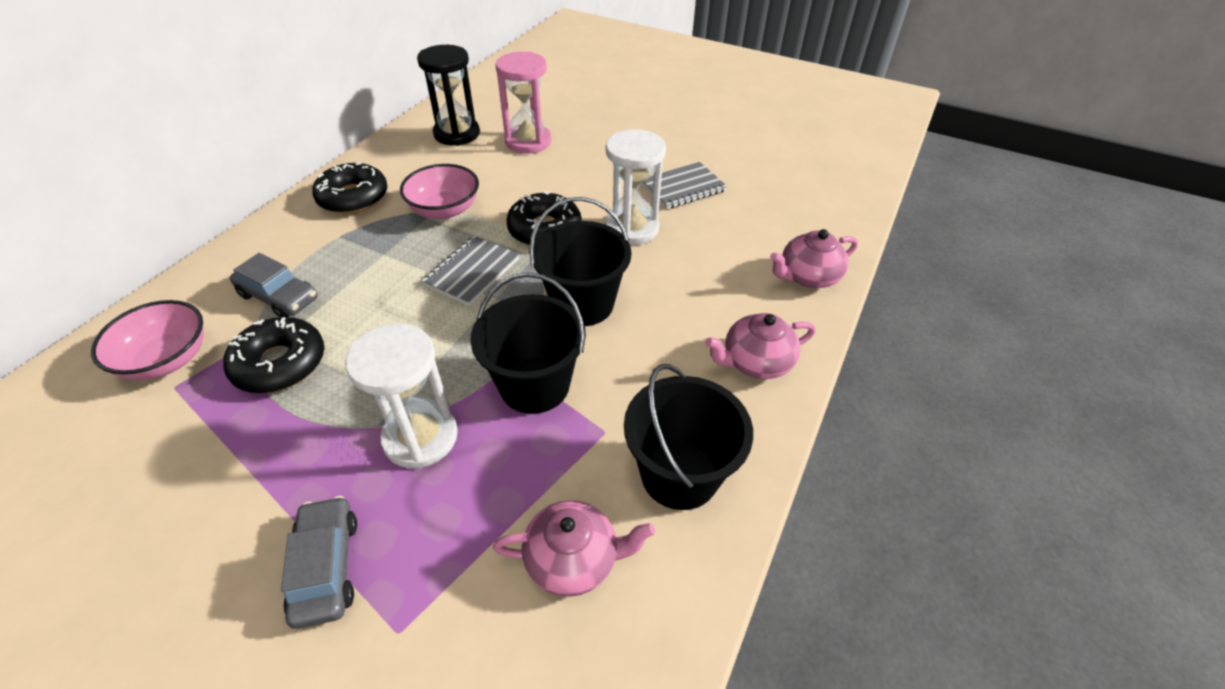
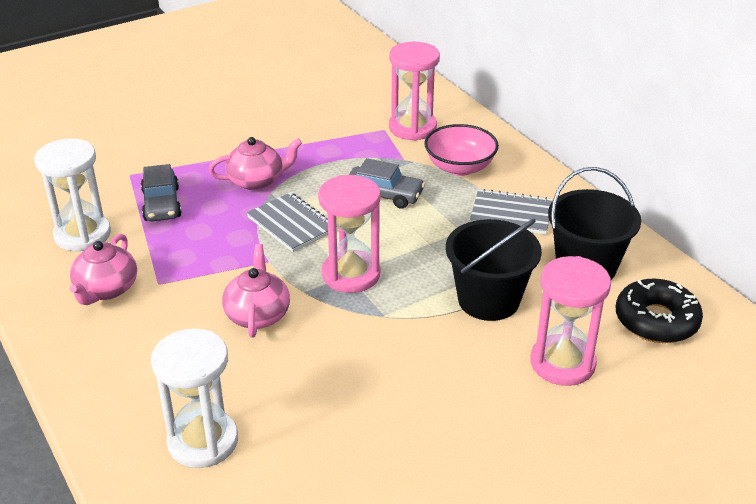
black bucket: 3 -> 2
black donut: 3 -> 1
black hourglass: 1 -> 0
pink bowl: 2 -> 1
pink hourglass: 1 -> 3

